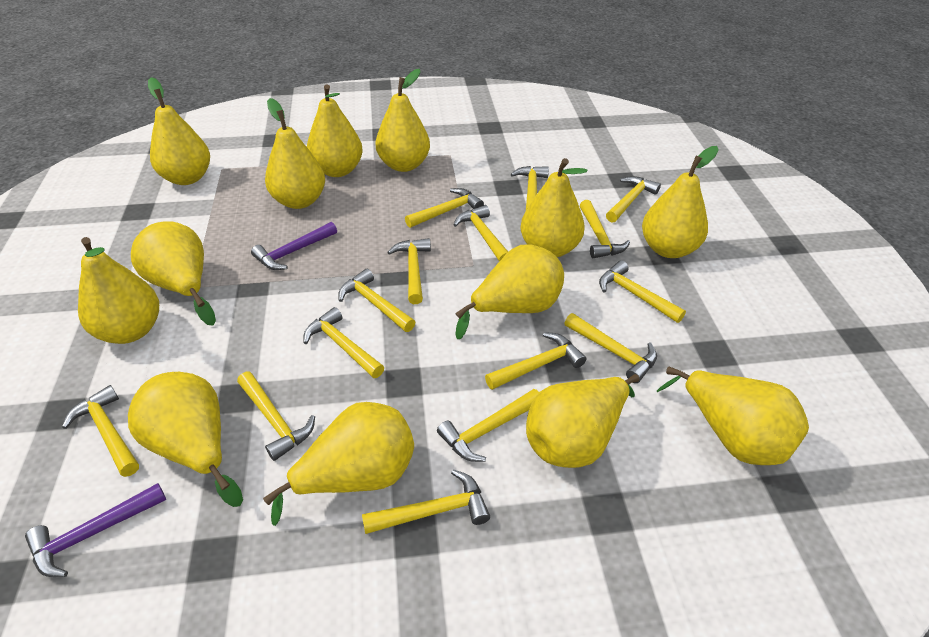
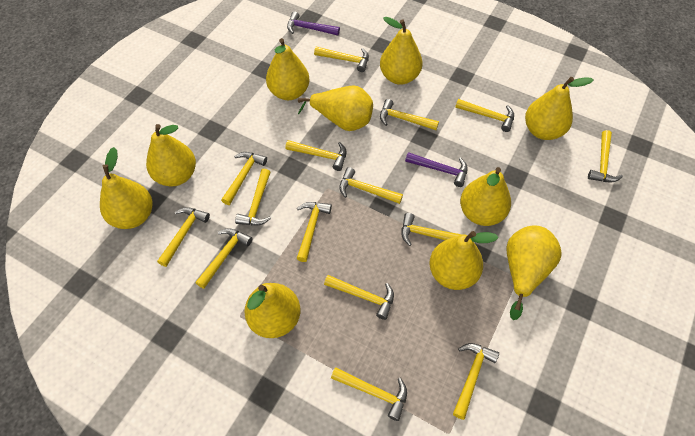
yellow pear: 13 -> 10

